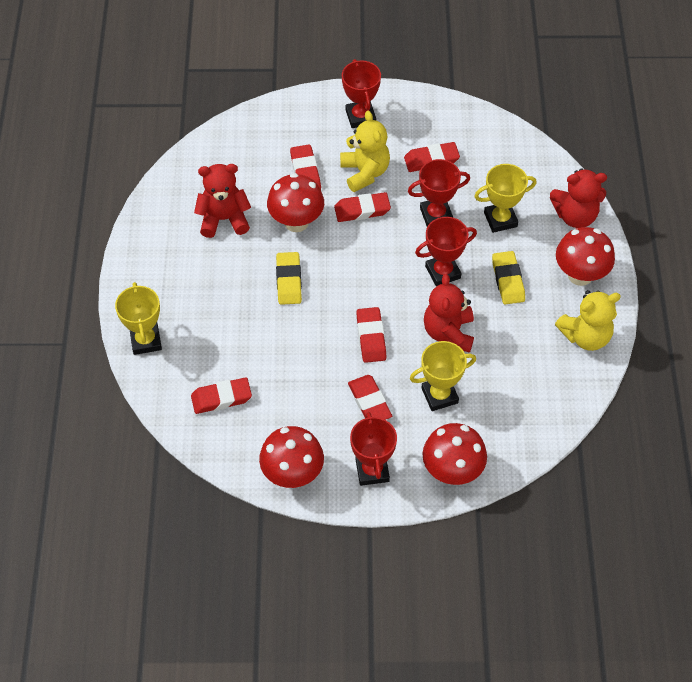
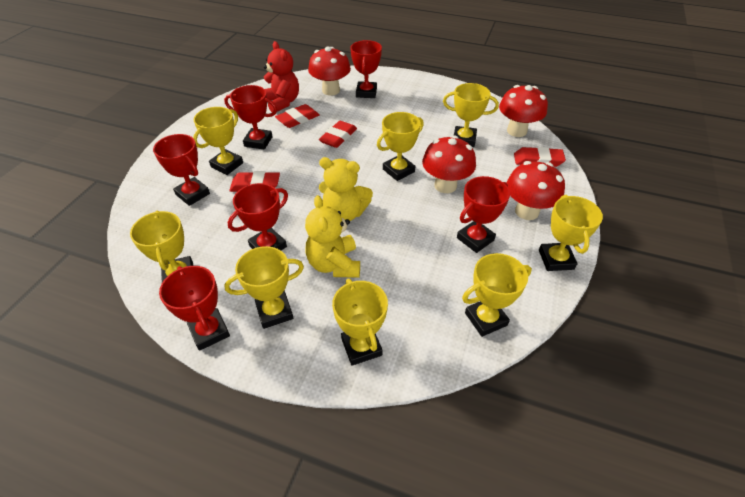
red eraser: 6 -> 4
red teddy bear: 3 -> 1
red trophy: 4 -> 6
yellow eraser: 2 -> 0
yellow trophy: 3 -> 8

